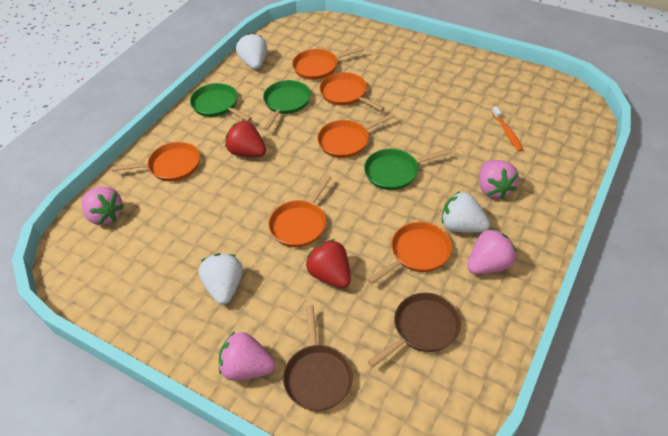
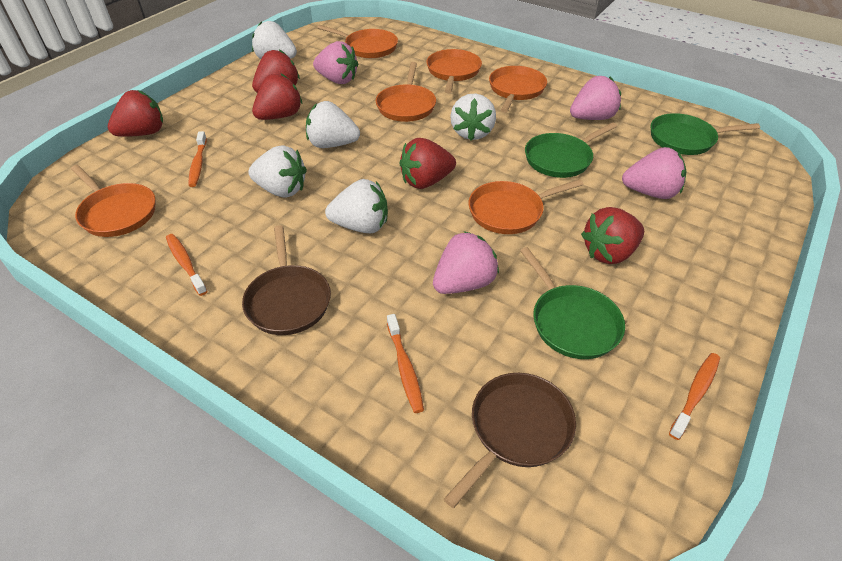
orange toothbrush: 1 -> 4
red strawberry: 2 -> 5
white strawberry: 3 -> 5

